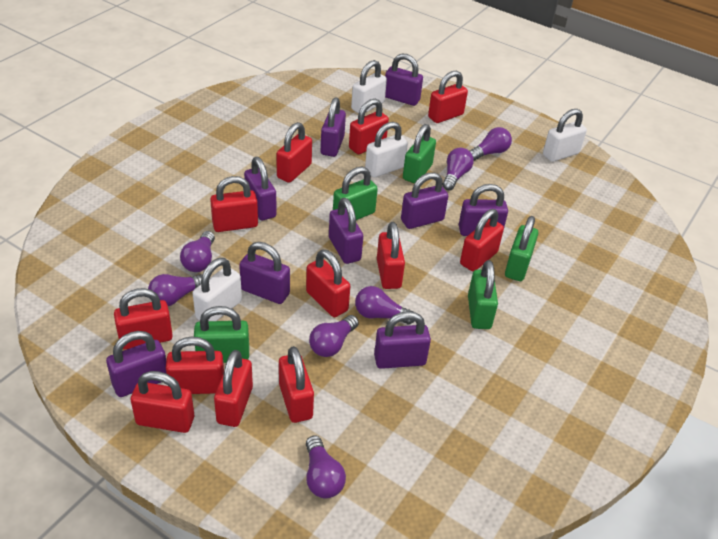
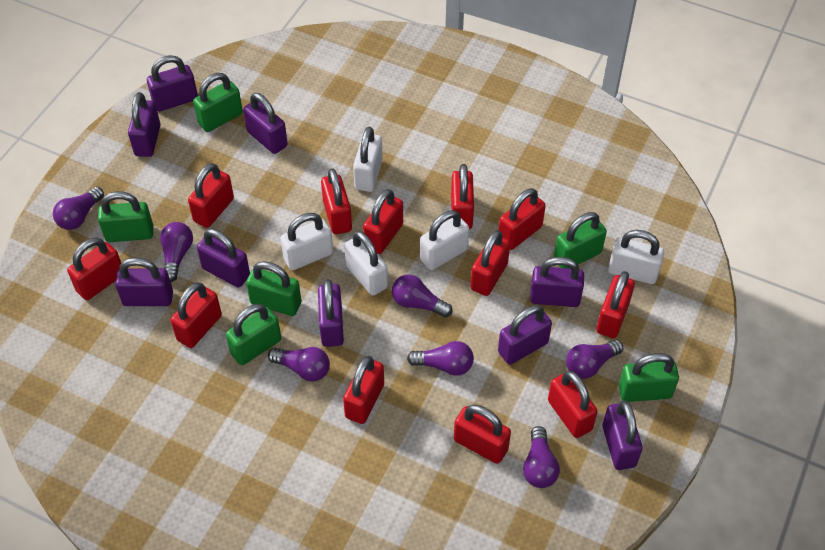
green padlock: 5 -> 6
white padlock: 4 -> 5

